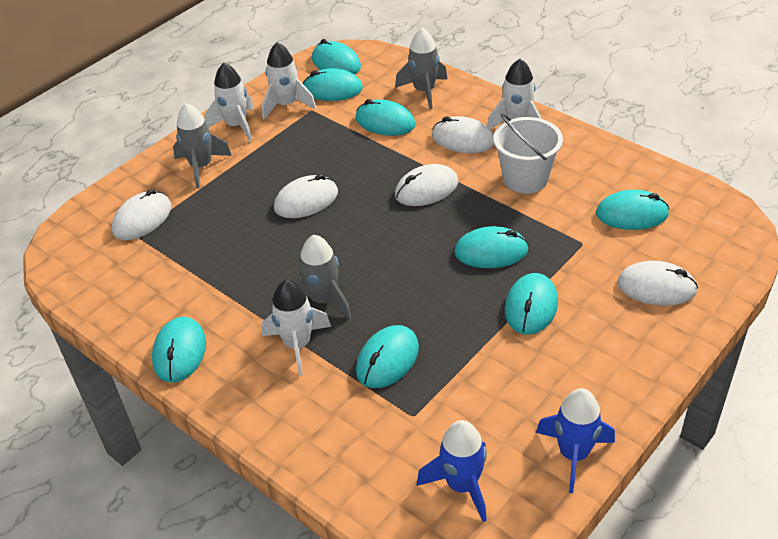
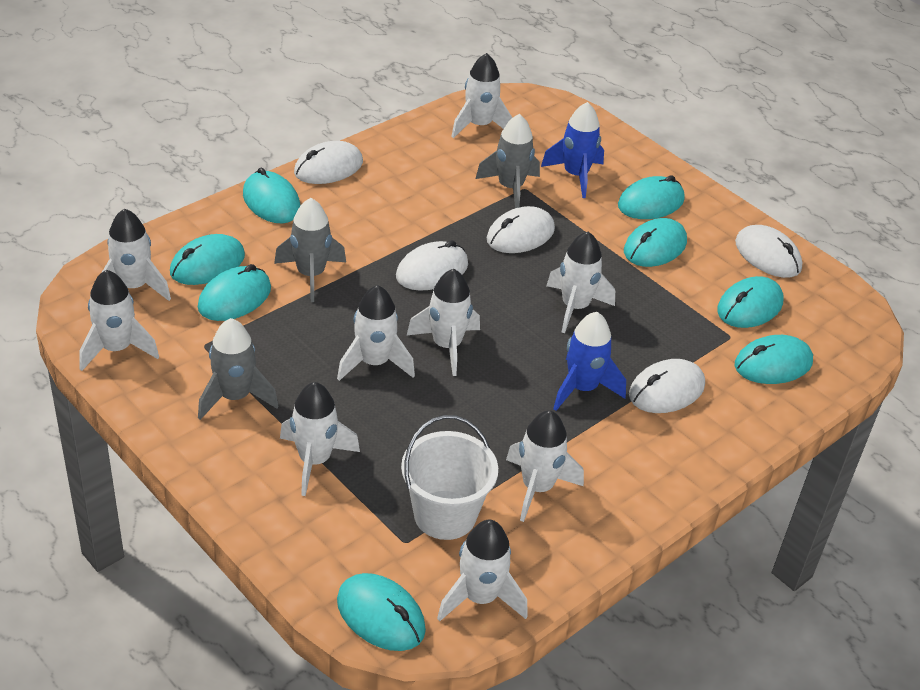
white rocket: 4 -> 9

